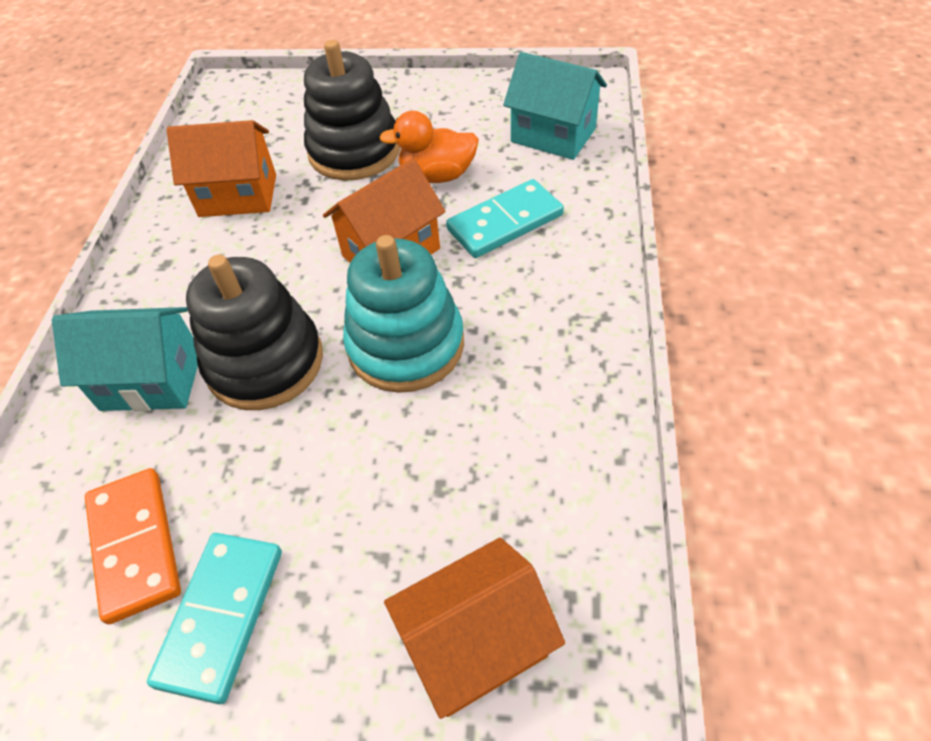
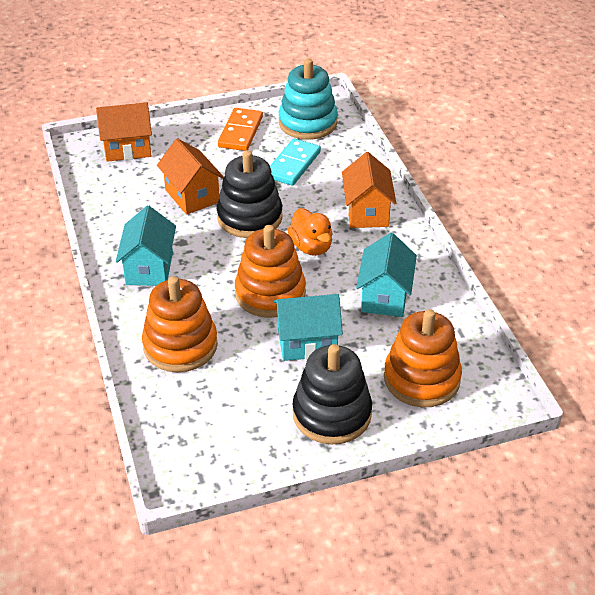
orange stacking toy: 0 -> 3
turquoise domino: 2 -> 1
turquoise house: 2 -> 3

